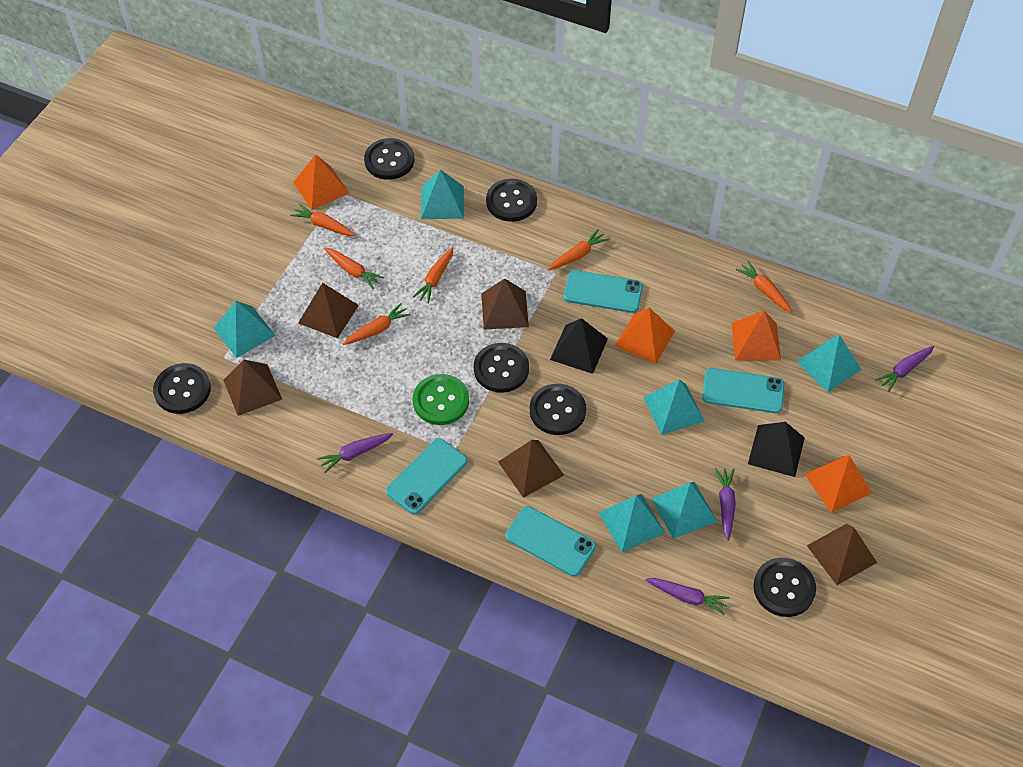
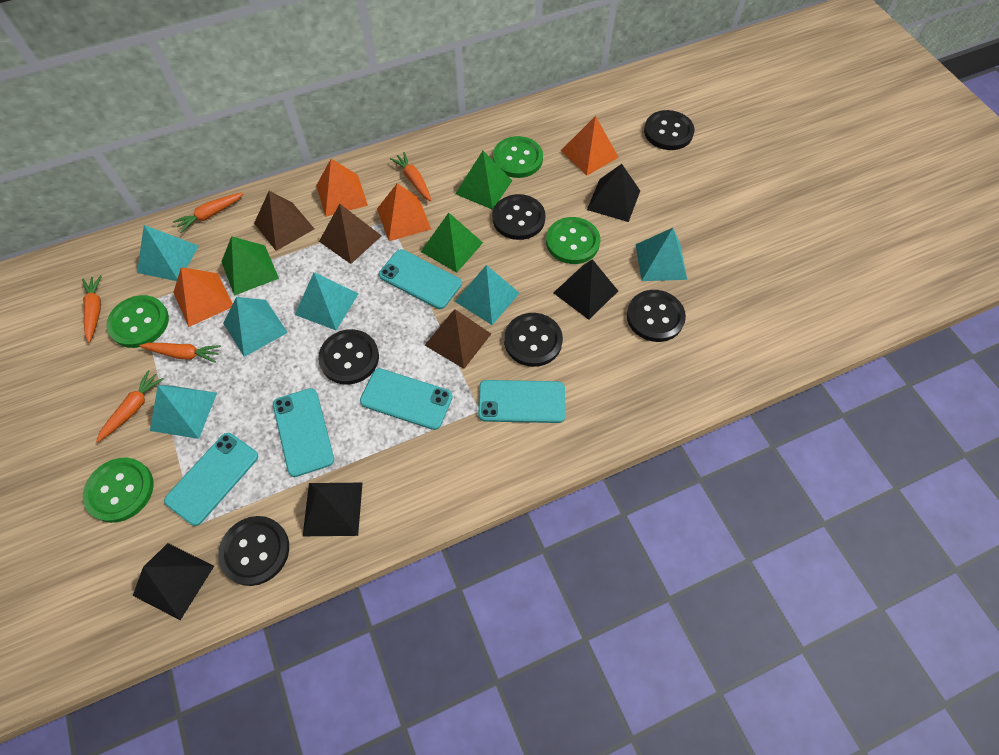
black pyramid: 2 -> 4
brown pyramid: 5 -> 3
green button: 1 -> 4
green pyramid: 0 -> 3
orange carrot: 6 -> 5
purple carrot: 4 -> 0
turquoise phone: 4 -> 5

